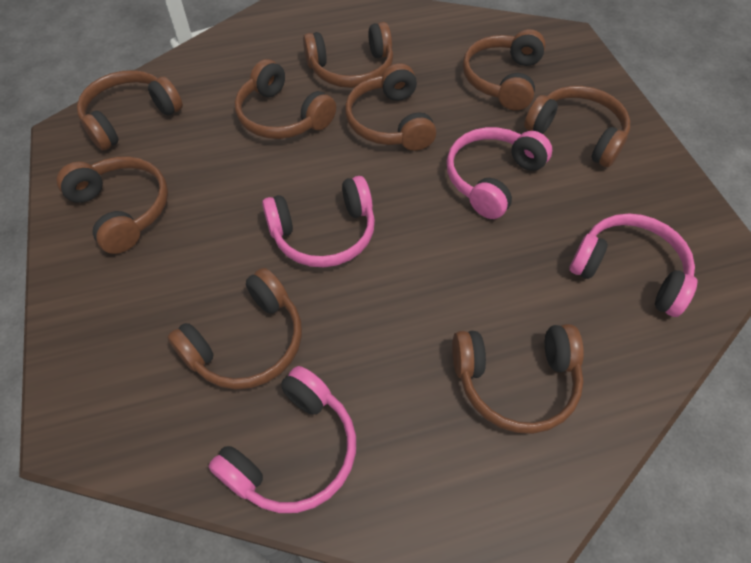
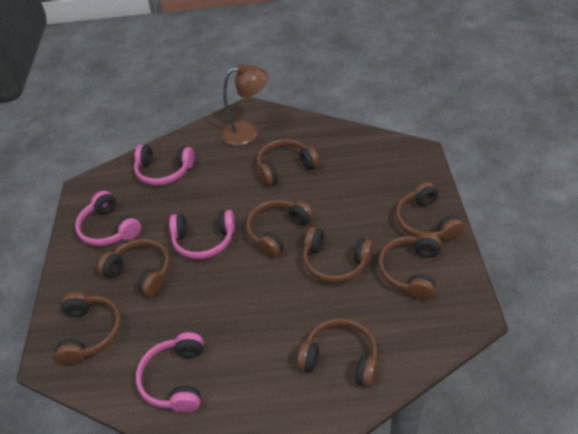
brown headphones: 9 -> 8
brown lamp: 0 -> 1

